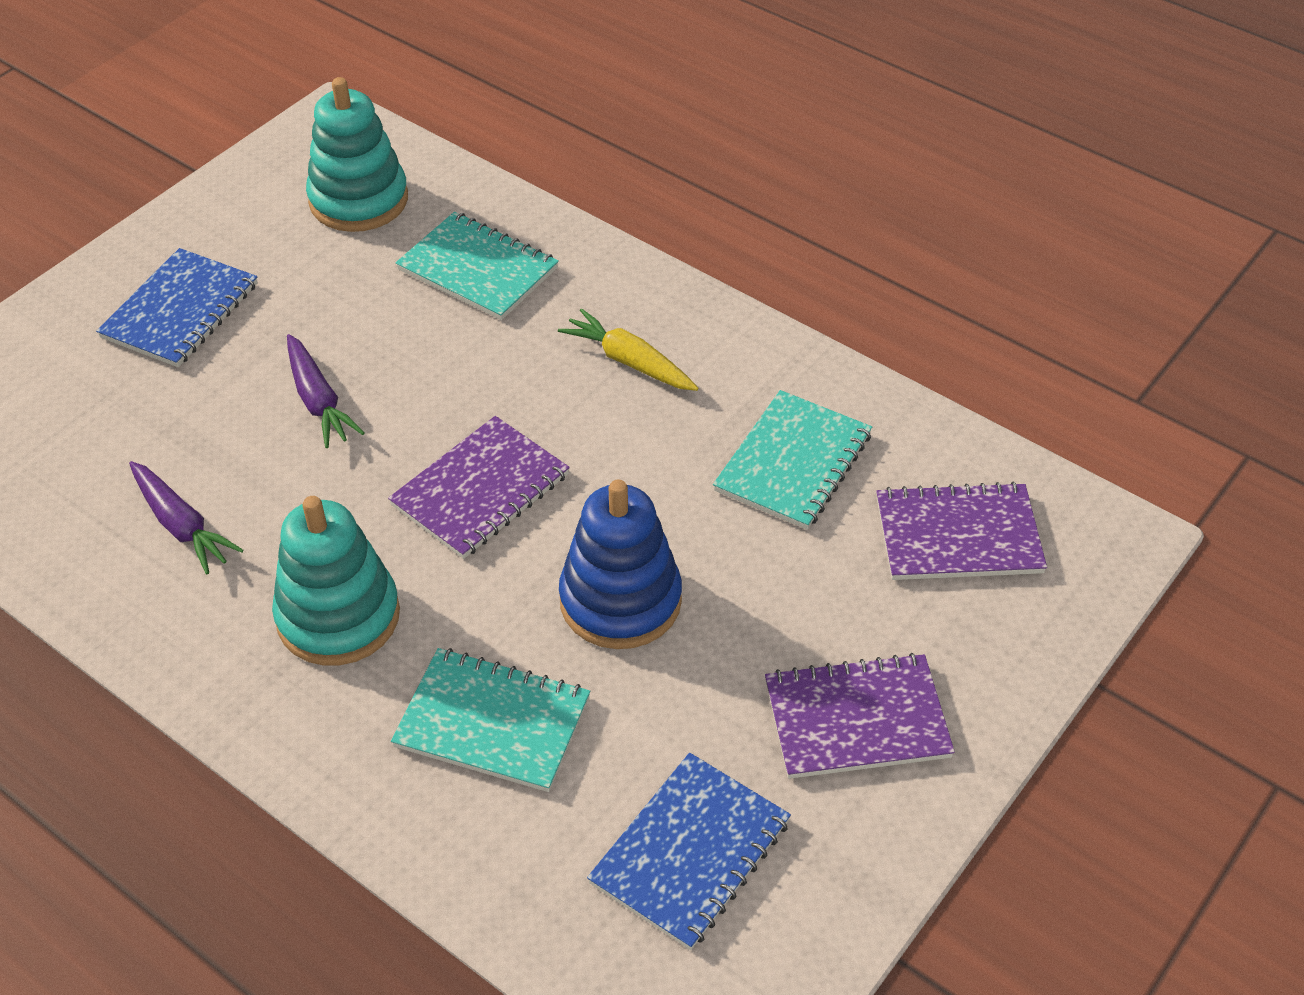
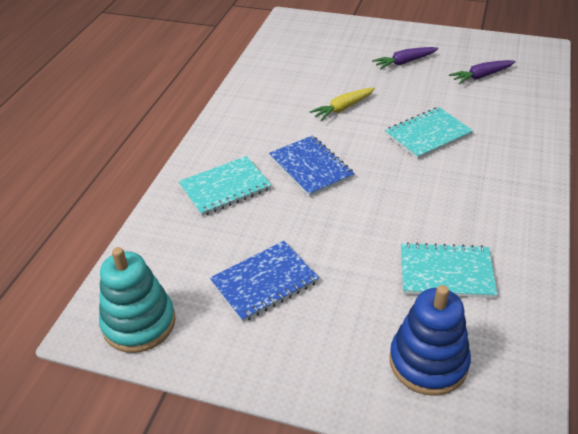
purple notebook: 3 -> 0
turquoise stacking toy: 2 -> 1

